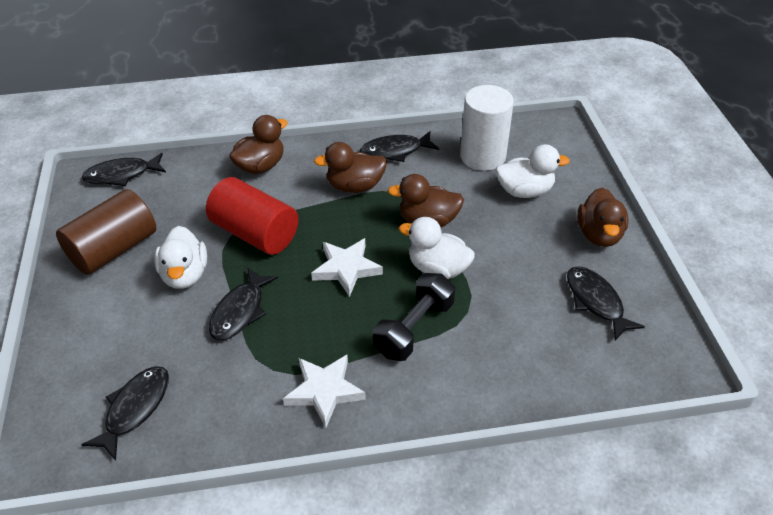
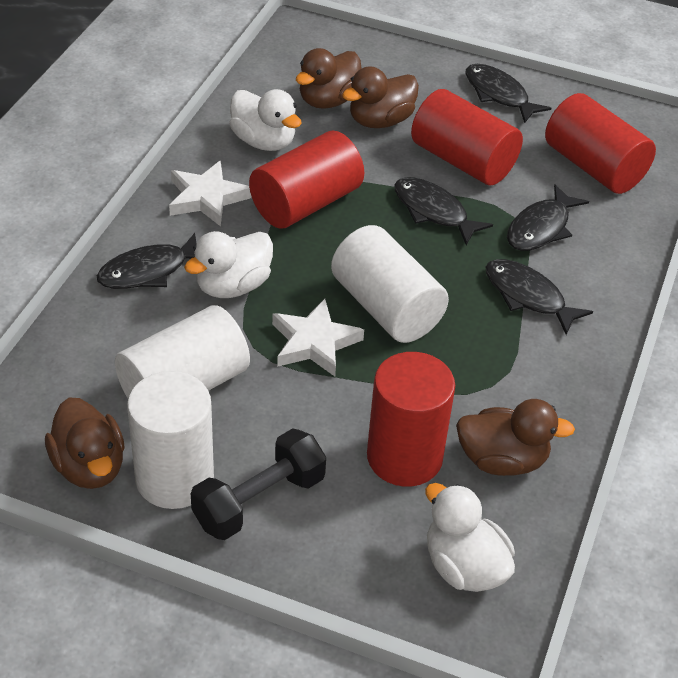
brown cylinder: 1 -> 0
red cylinder: 1 -> 4
white cylinder: 1 -> 3

